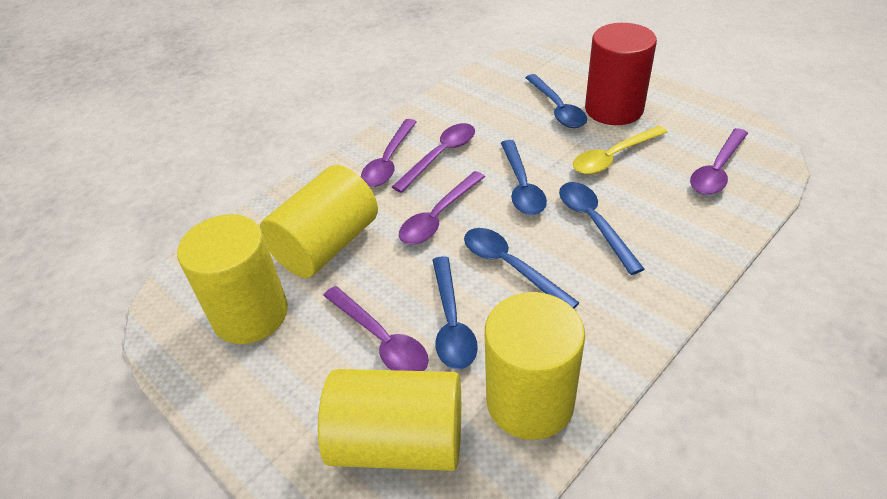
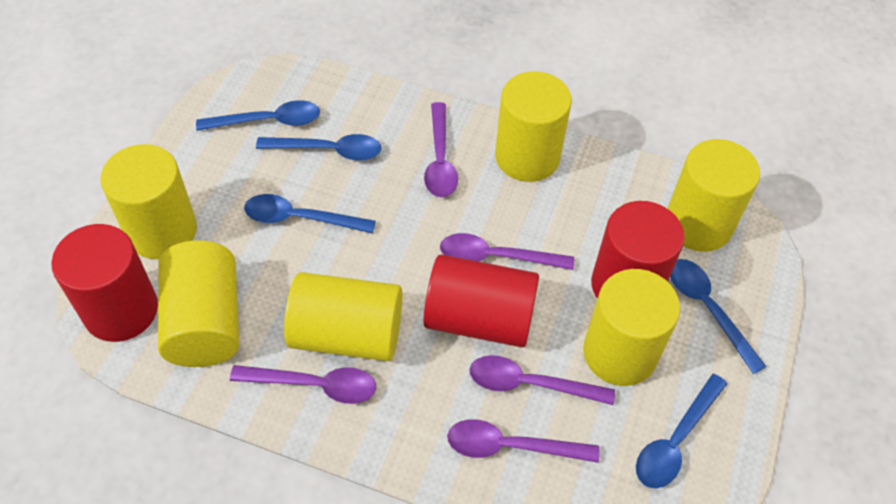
red cylinder: 1 -> 3
yellow cylinder: 4 -> 6
yellow spoon: 1 -> 0

